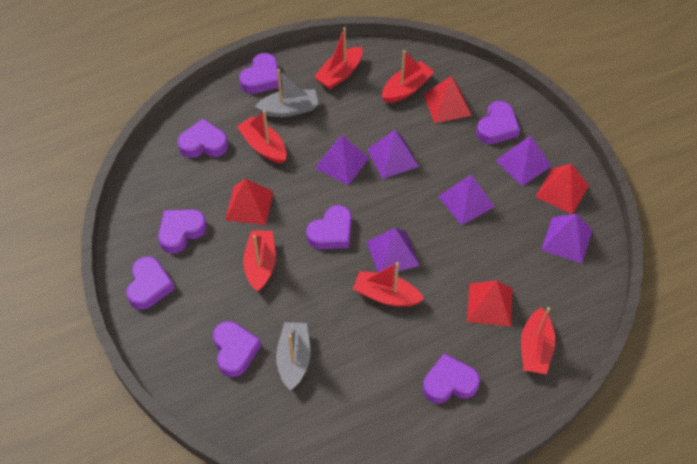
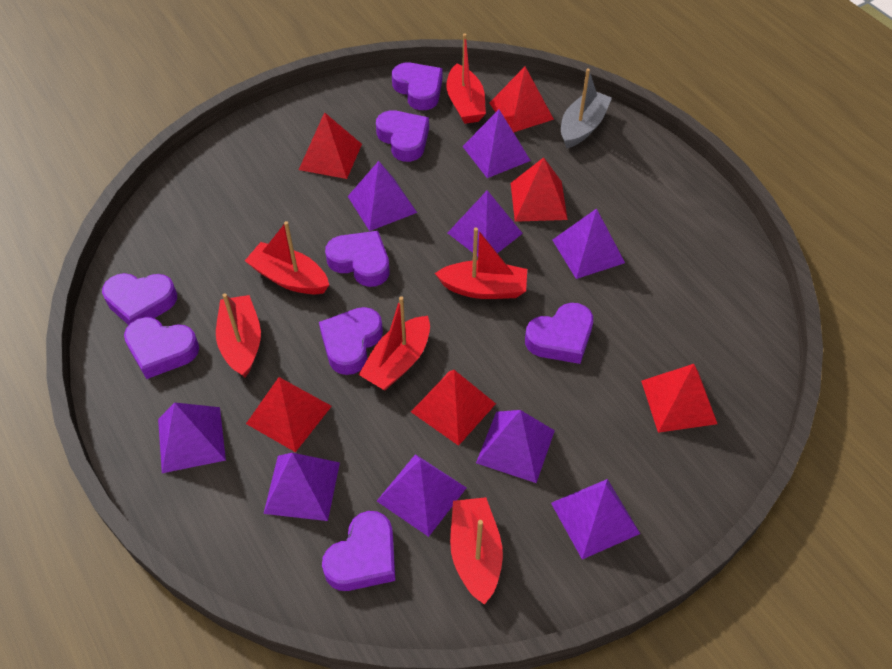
grey boat: 2 -> 1
purple pyramid: 6 -> 9
red pyramid: 4 -> 6

